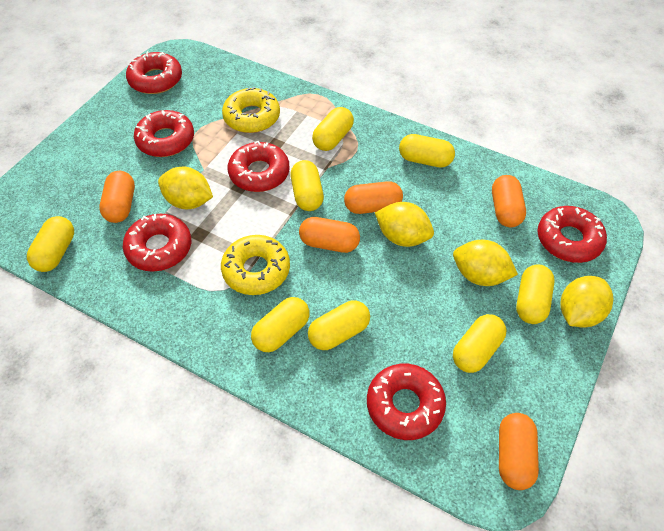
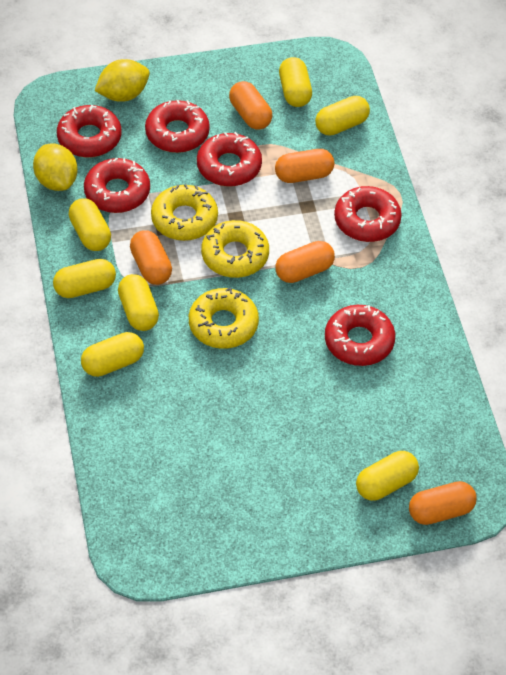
yellow capsule: 8 -> 7
yellow donut: 2 -> 3
yellow lemon: 4 -> 2

